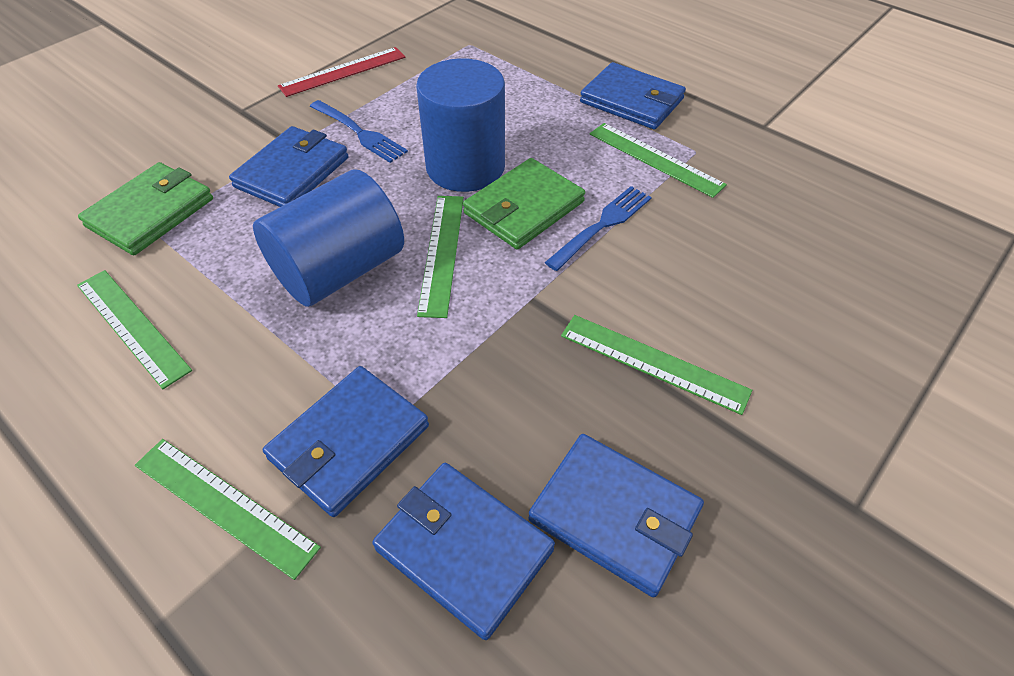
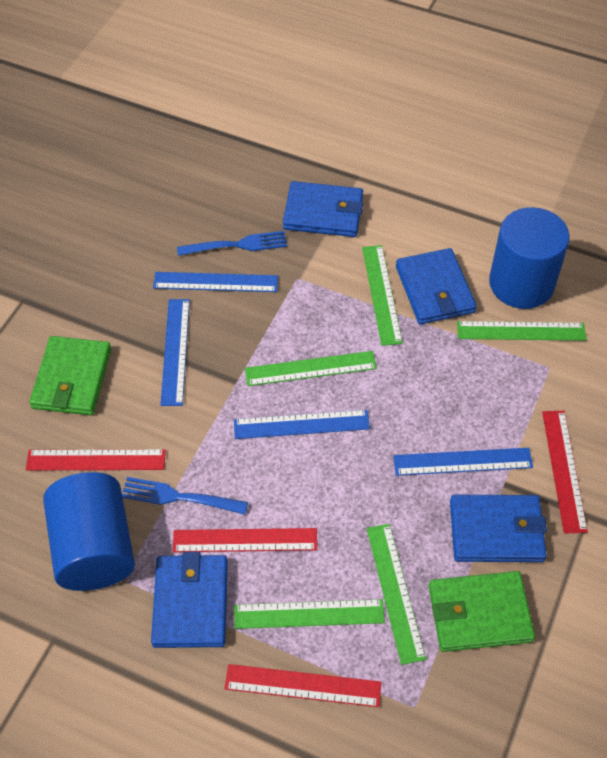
blue ruler: 0 -> 4
blue wallet: 5 -> 4
red ruler: 1 -> 4

